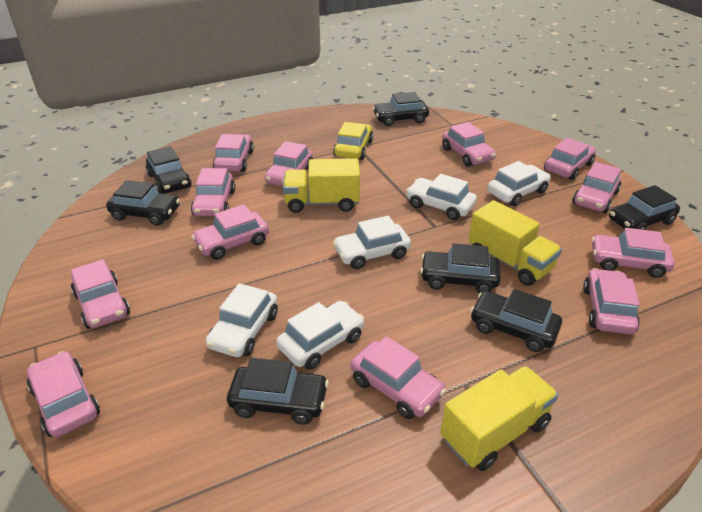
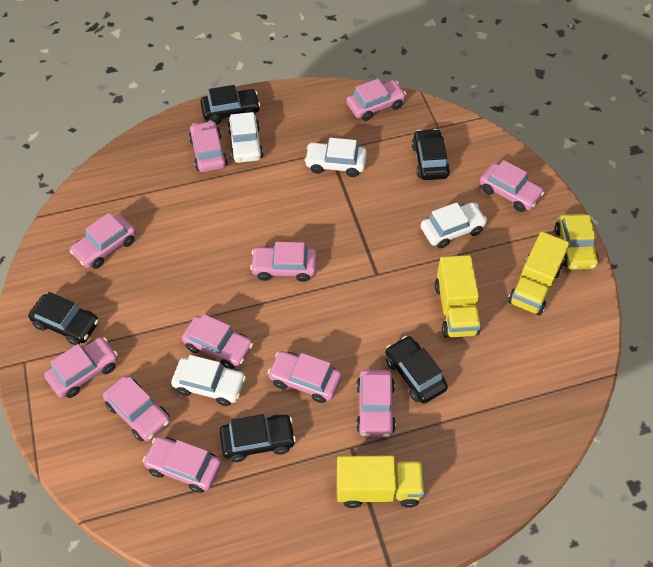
black car: 7 -> 5
pink car: 12 -> 11
white car: 5 -> 4

